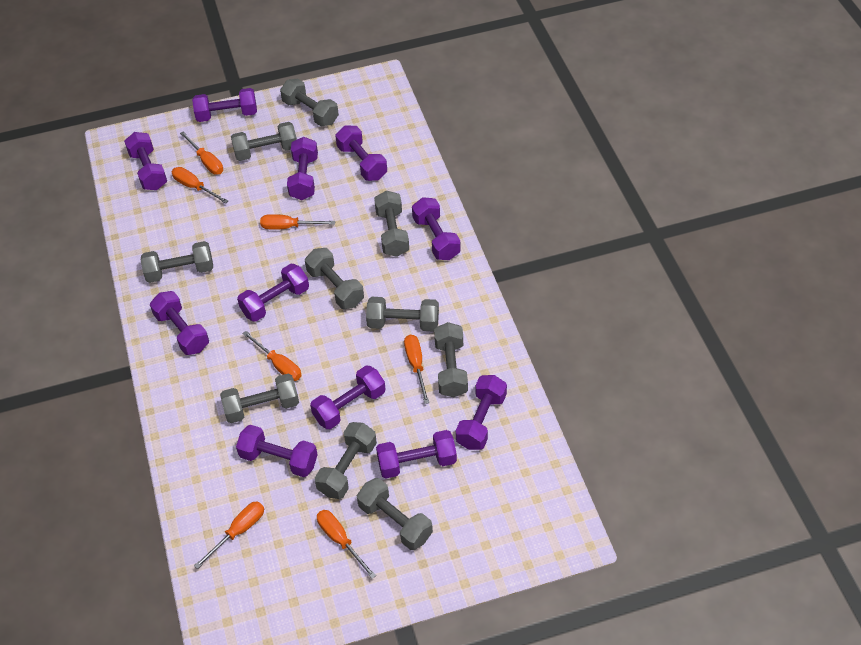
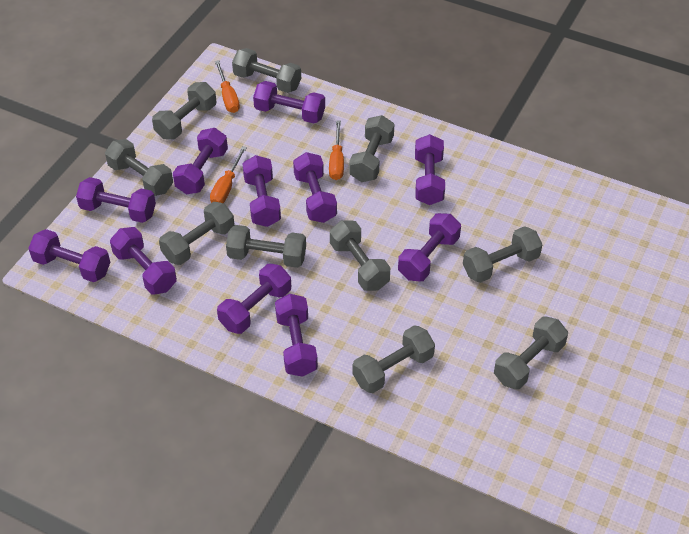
orange screwdriver: 7 -> 3

